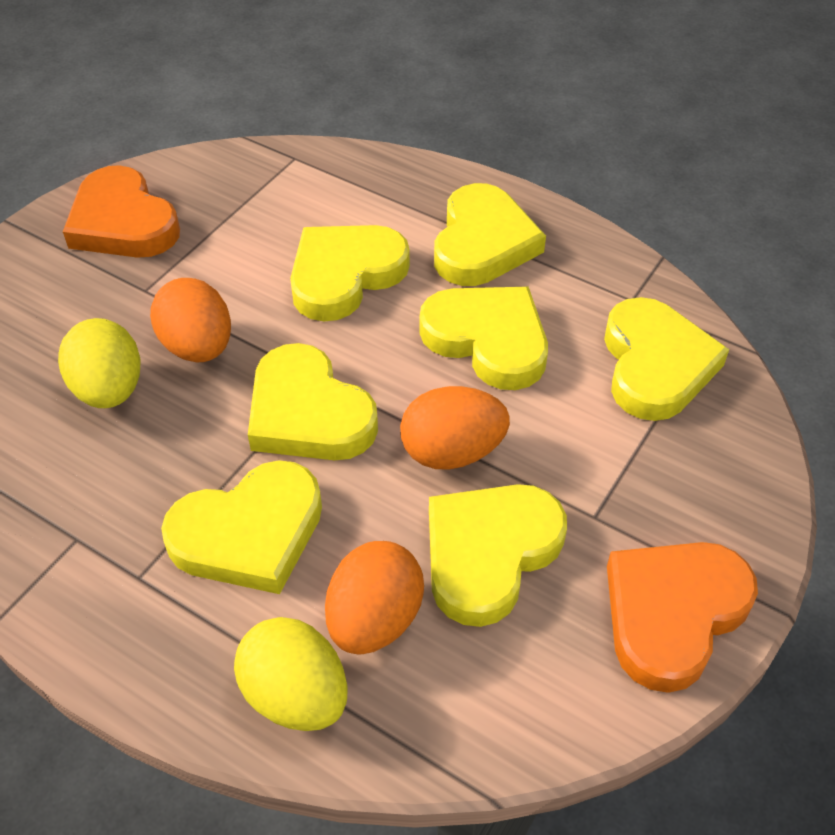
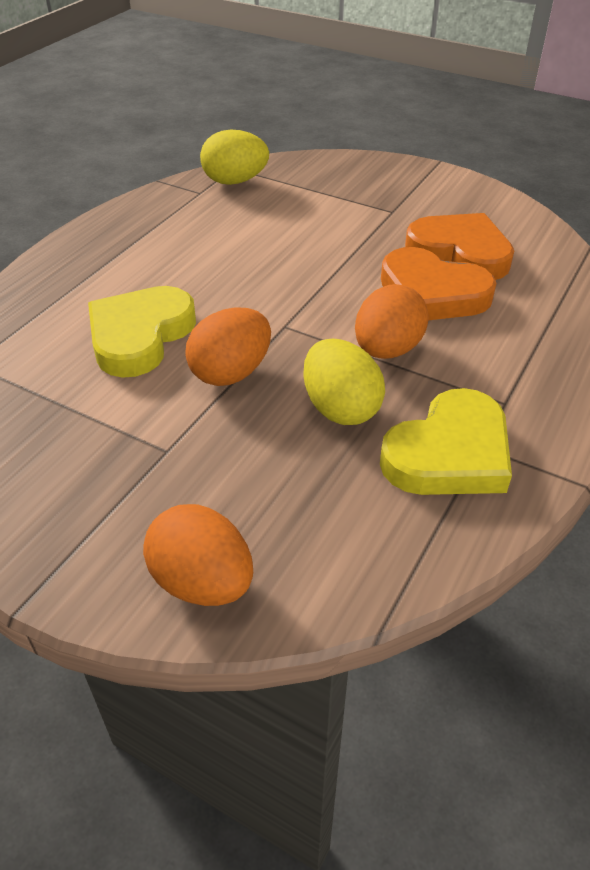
yellow heart: 7 -> 2

